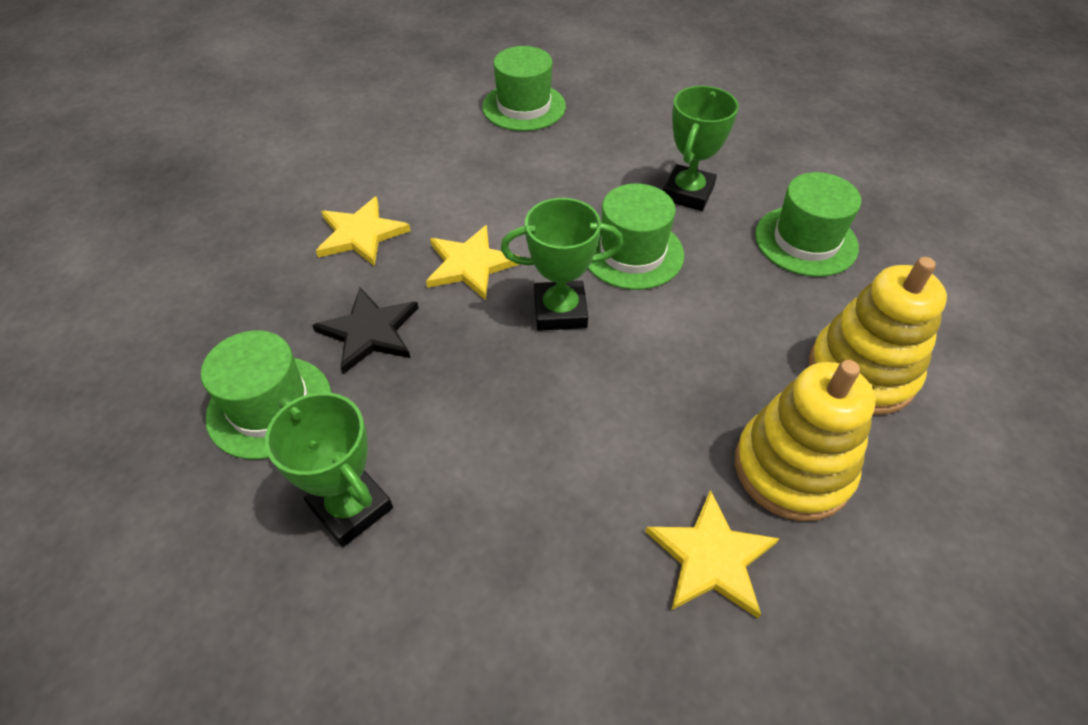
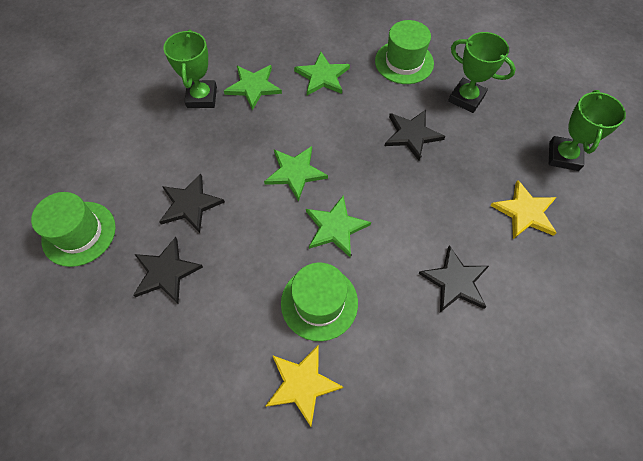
black star: 1 -> 4
green hat: 4 -> 3
green star: 0 -> 4
yellow stacking toy: 2 -> 0
yellow star: 3 -> 2

